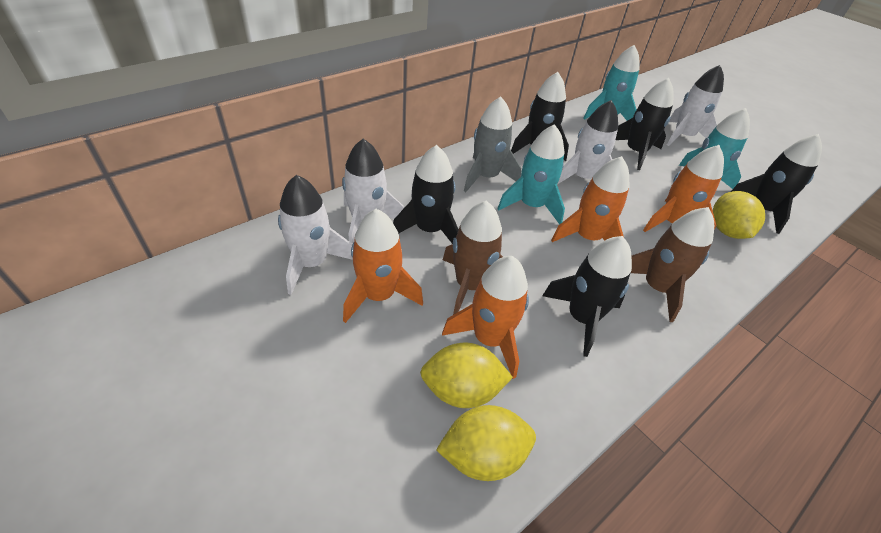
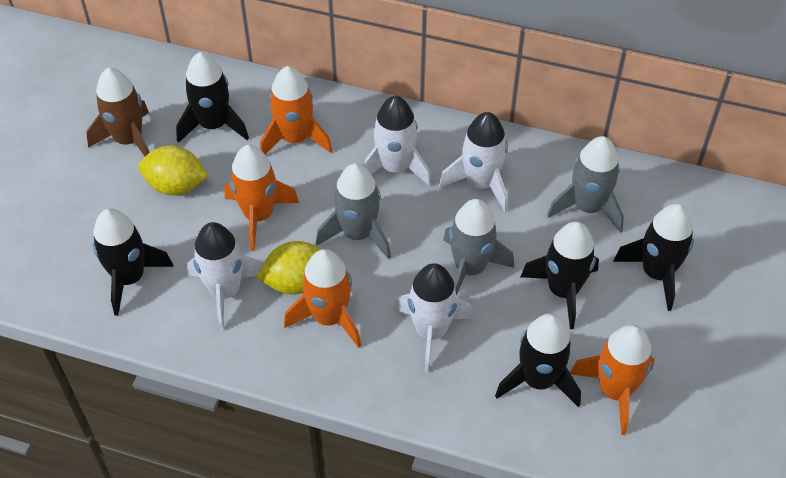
brown rocket: 2 -> 1
grey rocket: 1 -> 3
turquoise rocket: 3 -> 0
yellow lemon: 3 -> 2

